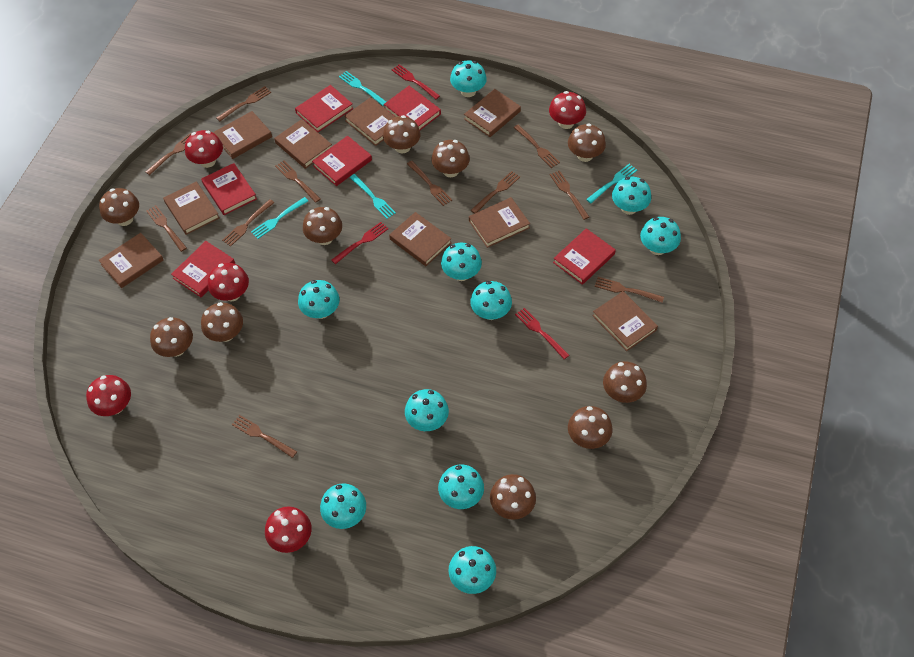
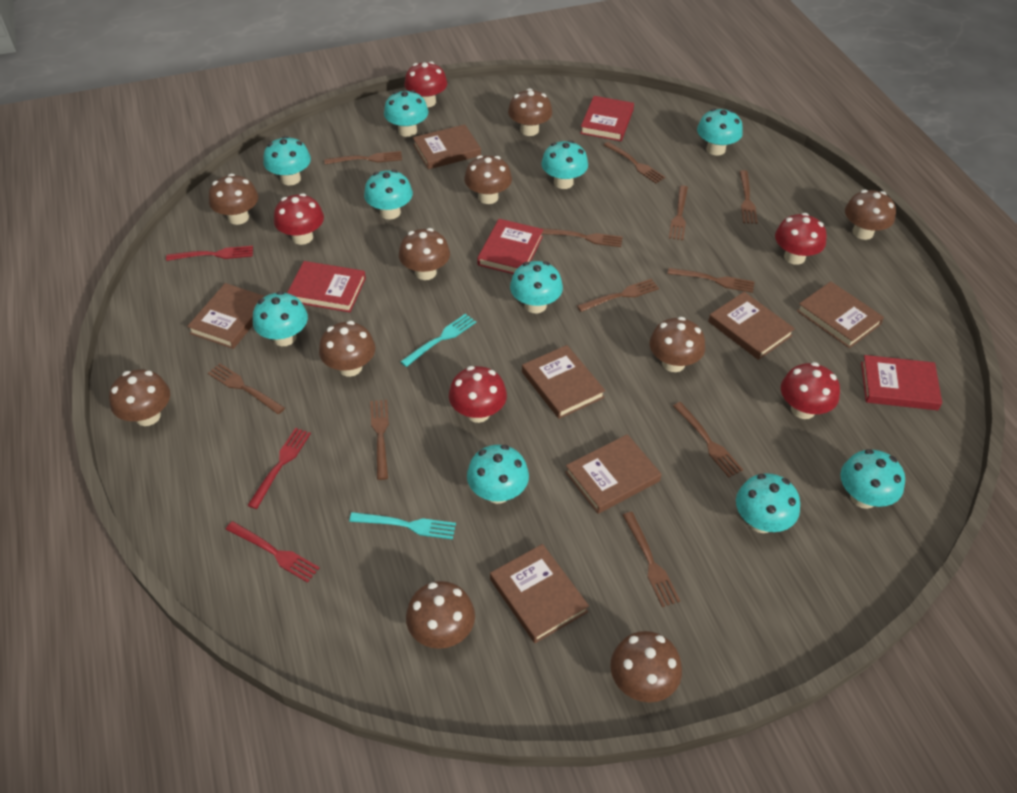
brown book: 9 -> 7
red book: 6 -> 4
turquoise fork: 4 -> 2

